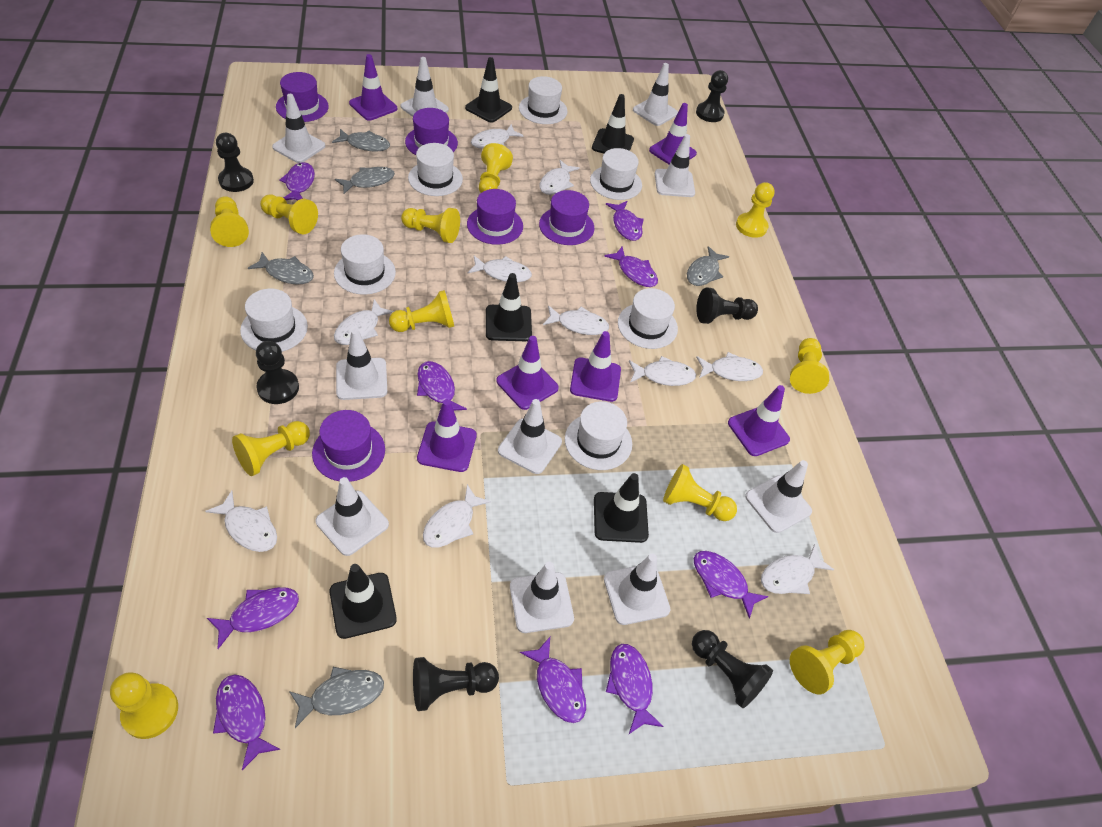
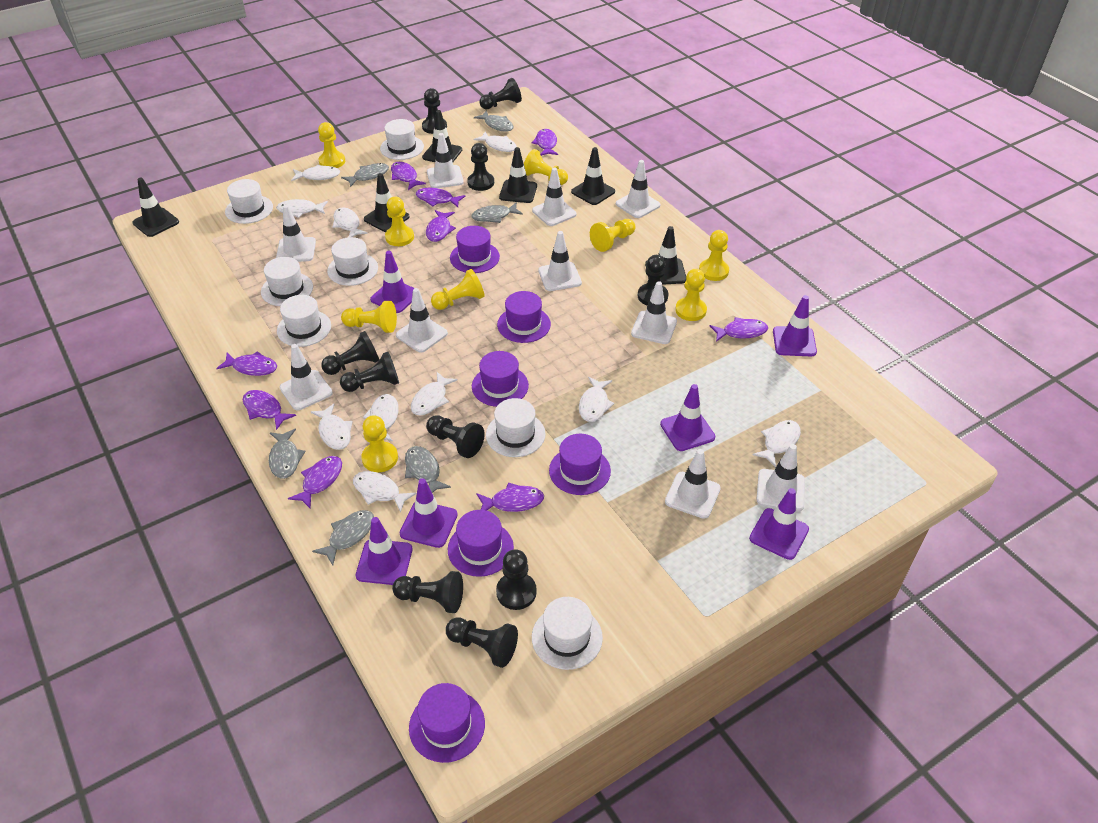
black pawn: 6 -> 10
black traffic cone: 5 -> 6
grey fish: 5 -> 6
purple hat: 5 -> 6
yellow pawn: 11 -> 9

